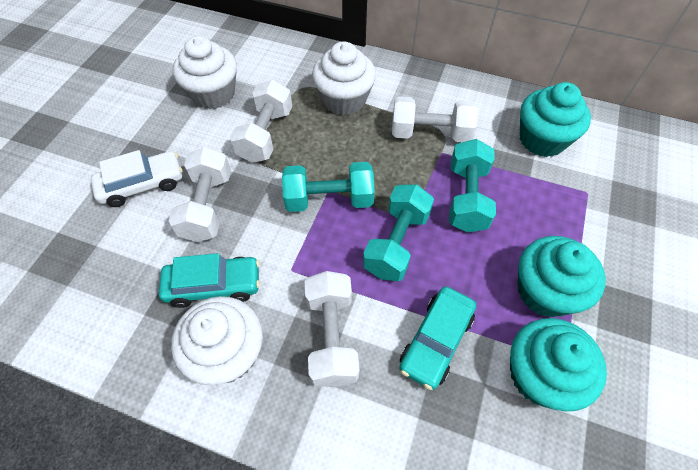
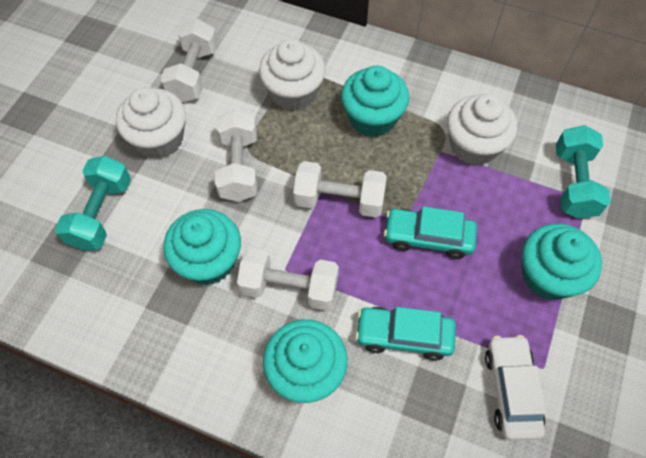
turquoise cupcake: 3 -> 4
turquoise dumbbell: 3 -> 2

